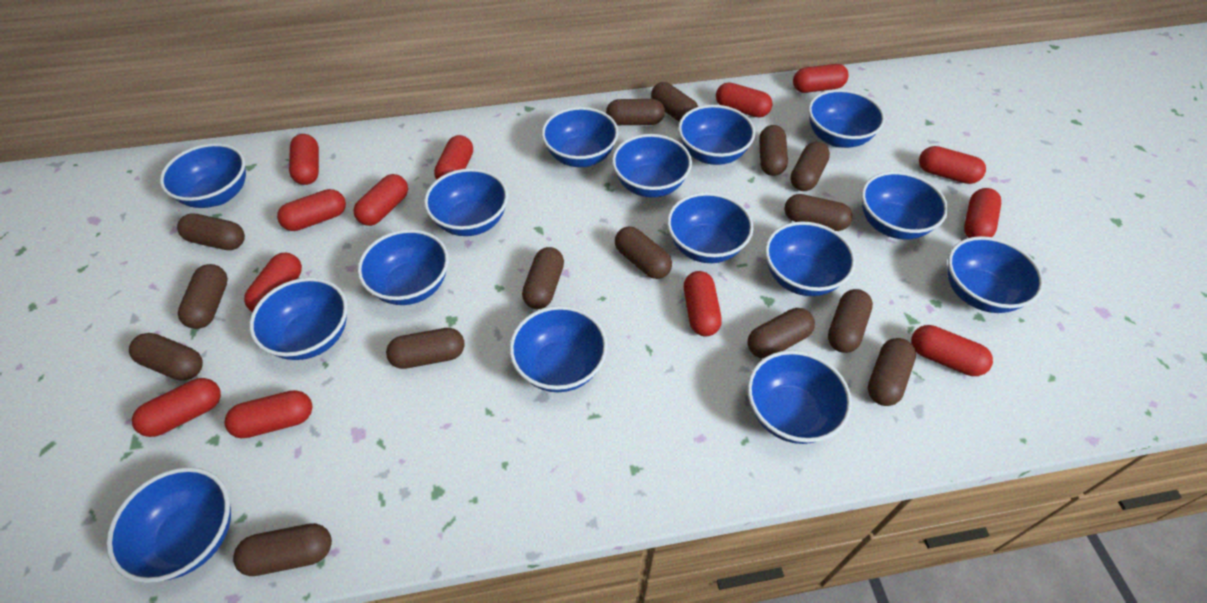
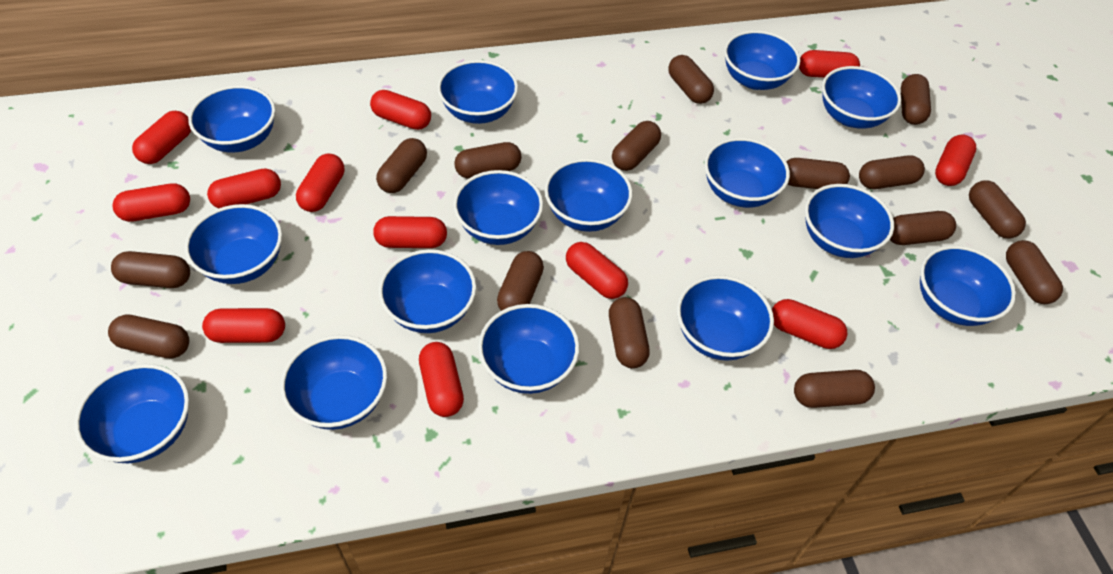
red capsule: 13 -> 12

